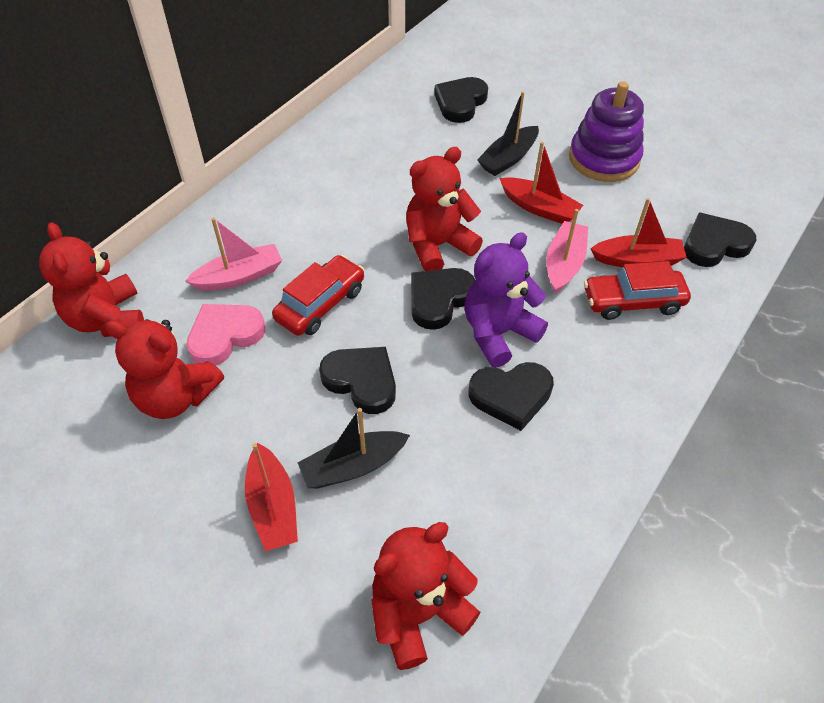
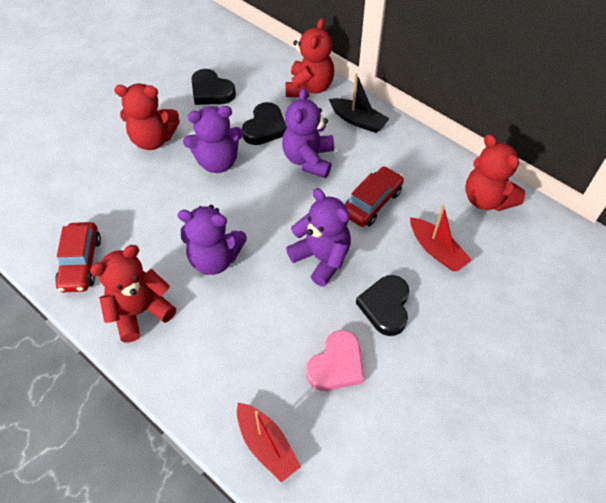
black boat: 2 -> 1
black heart: 5 -> 3
pink boat: 2 -> 0
purple stacking toy: 1 -> 0
purple teddy bear: 1 -> 4
red boat: 3 -> 2

